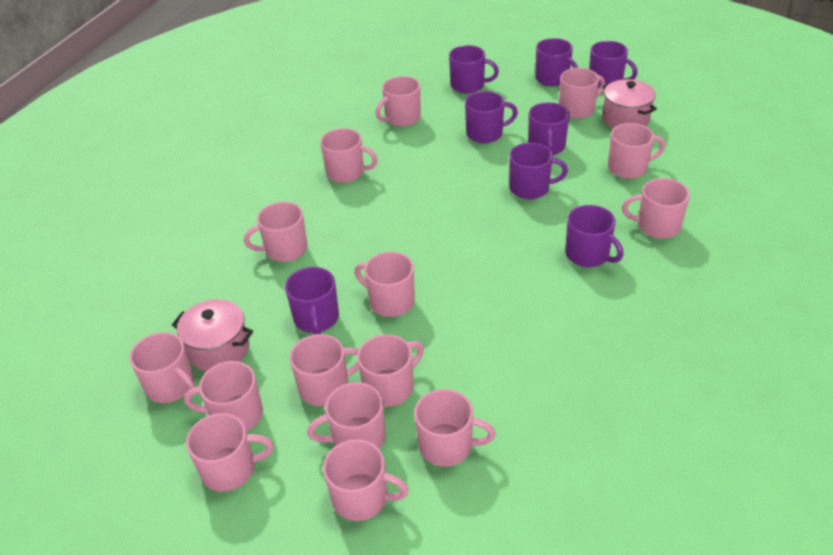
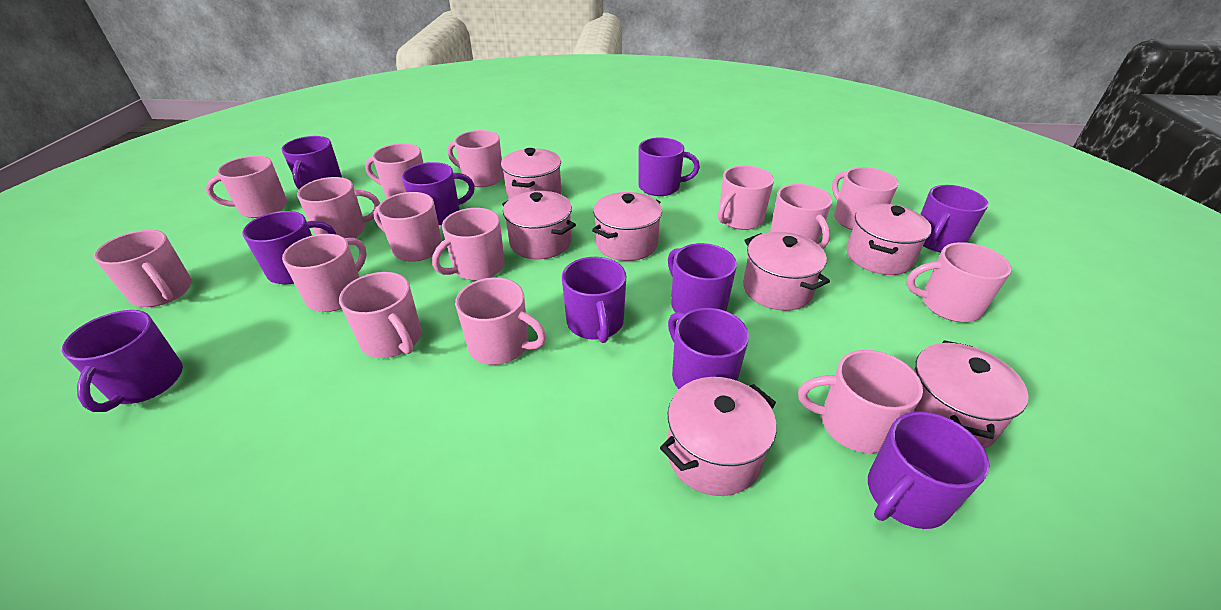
pink pot: 2 -> 7
purple mug: 8 -> 10

